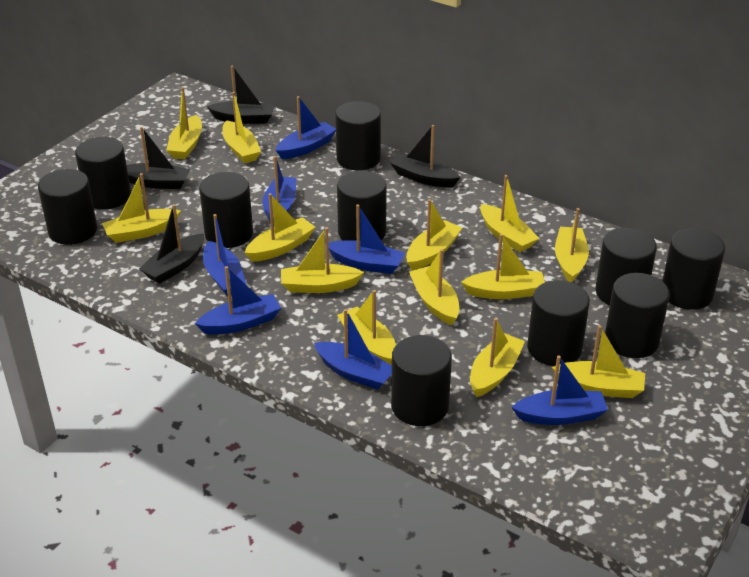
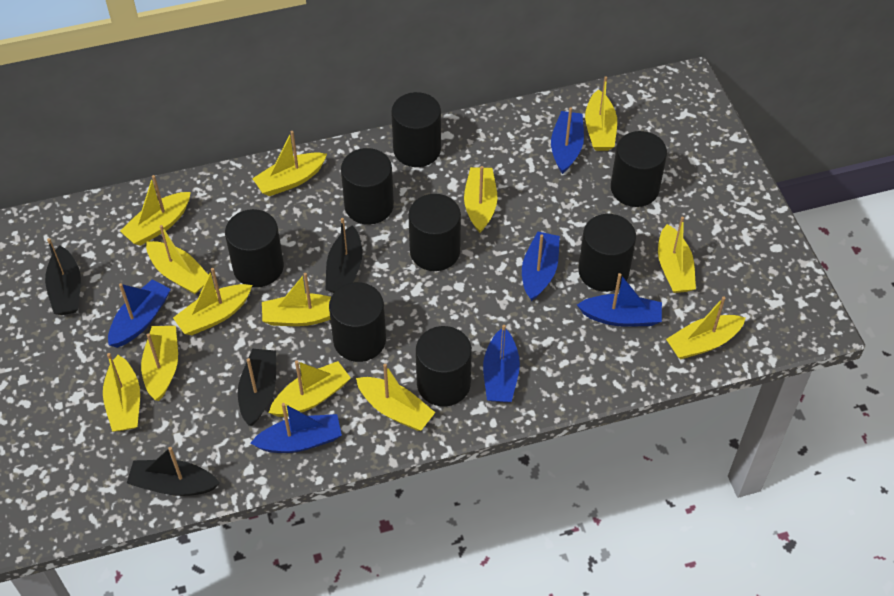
black cylinder: 10 -> 8
blue boat: 7 -> 6

